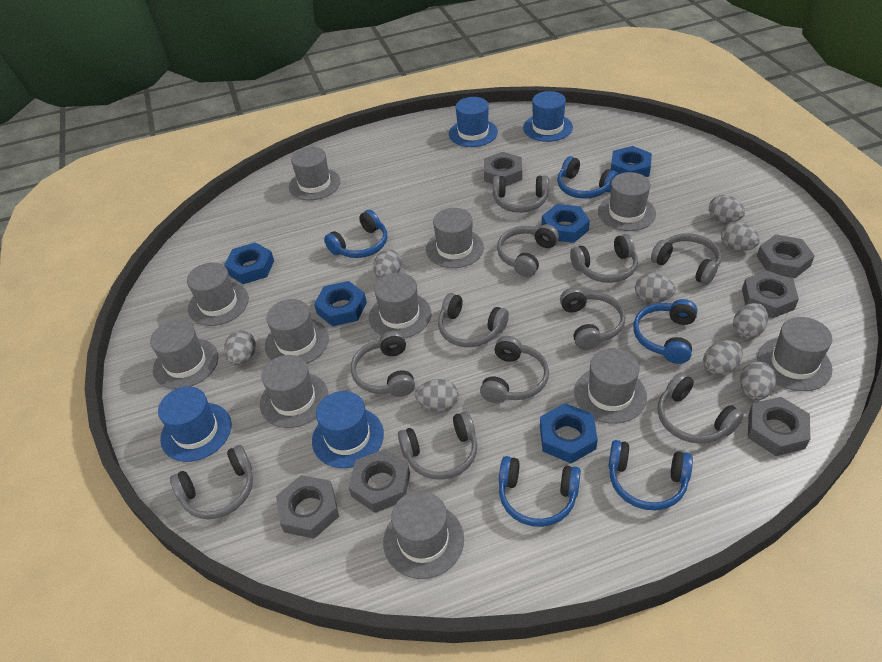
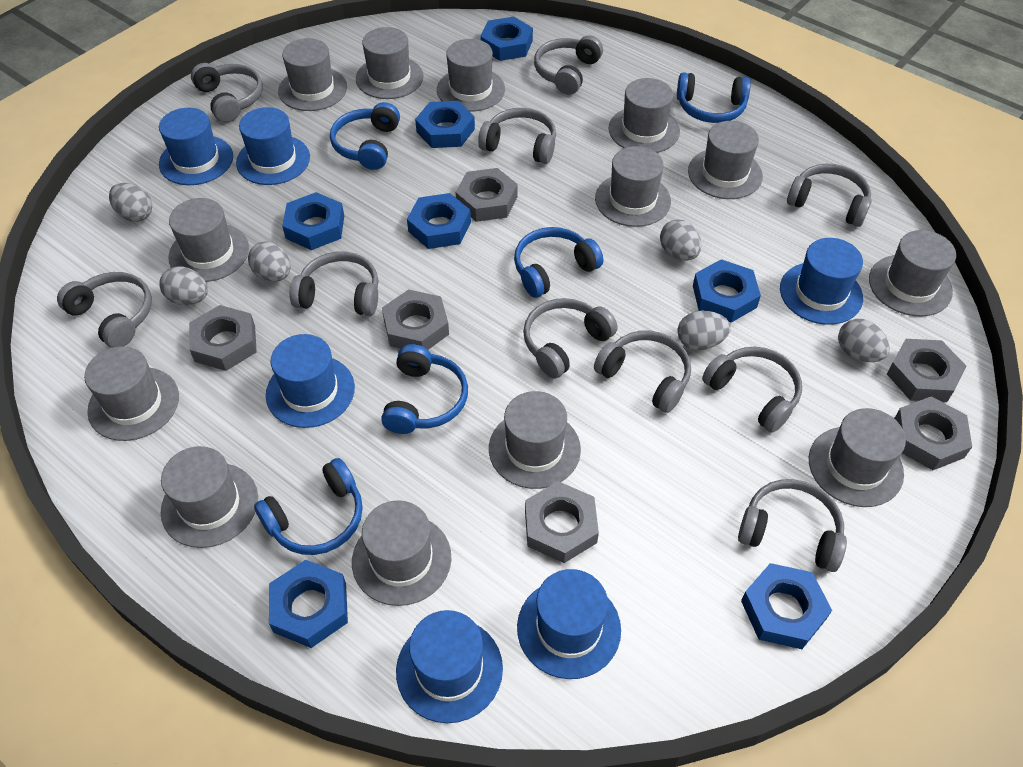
blue hat: 4 -> 6
blue nut: 5 -> 7
grey egg: 9 -> 6
grey hat: 11 -> 13
grey headphones: 11 -> 10

